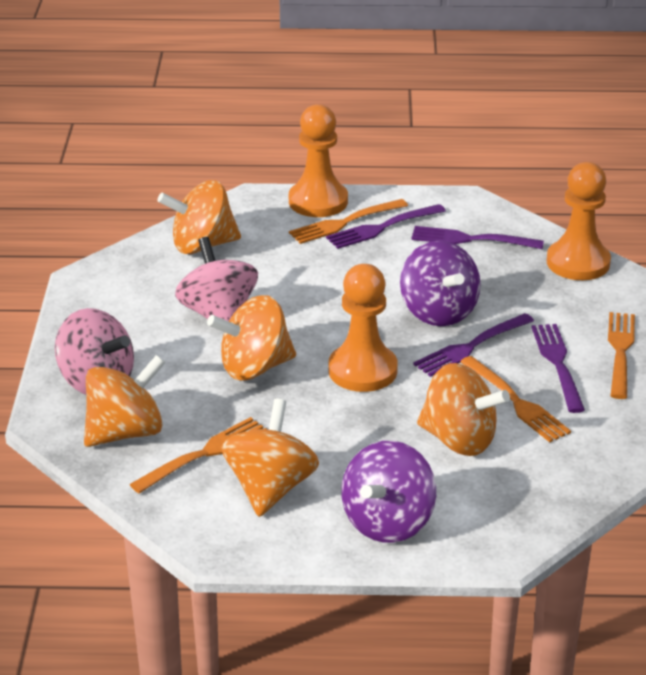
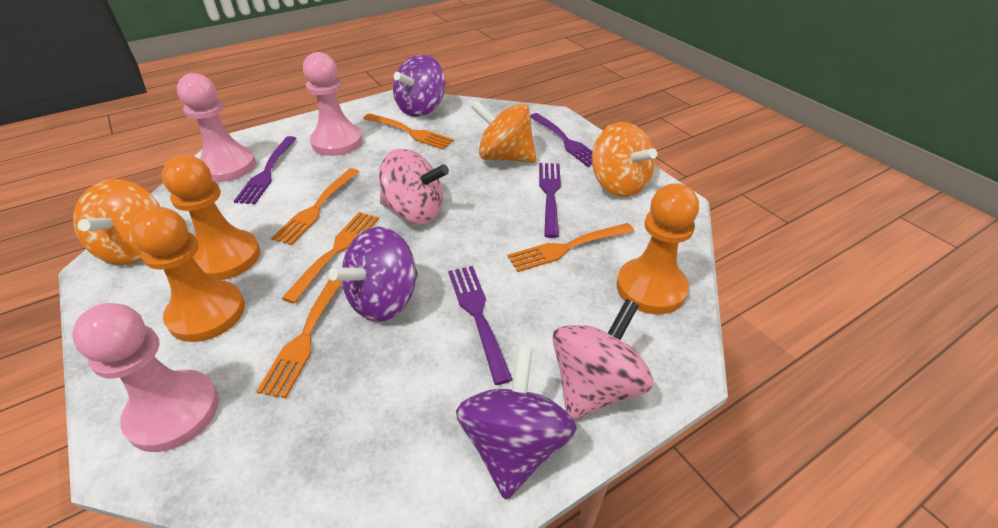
orange fork: 4 -> 5
orange spinning top: 5 -> 3
pink pawn: 0 -> 3
purple spinning top: 2 -> 3

